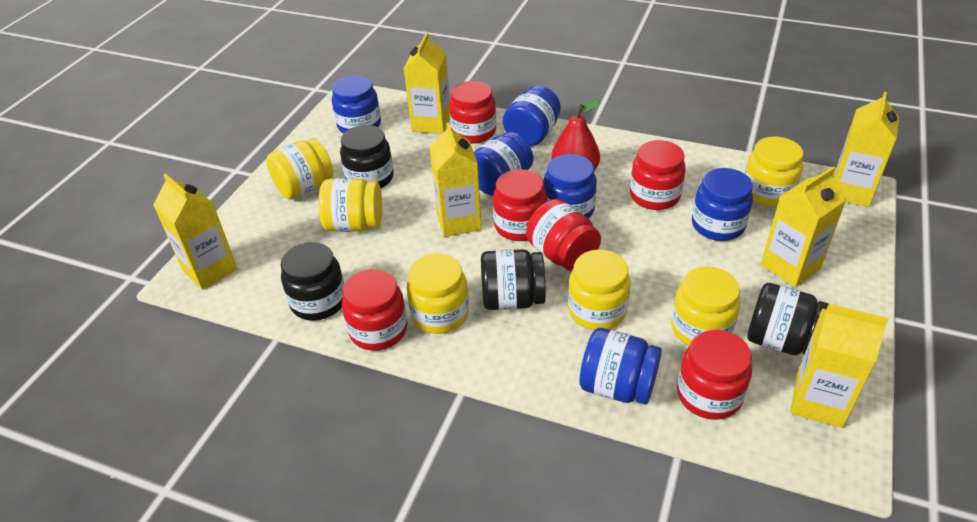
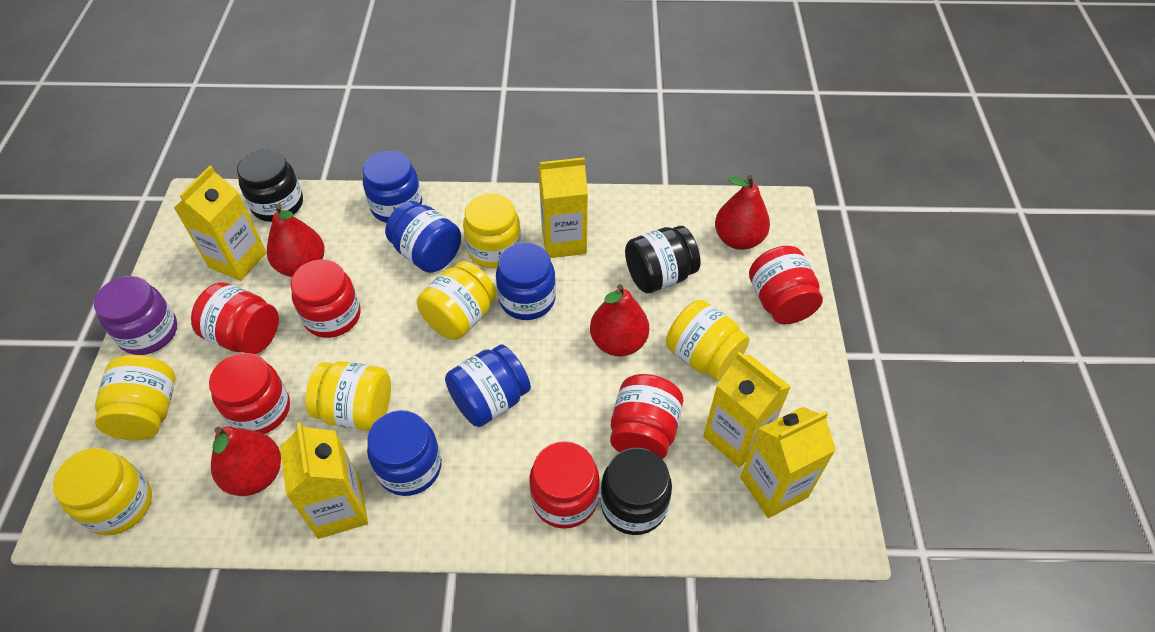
black jar: 4 -> 3
blue jar: 6 -> 5
purple jar: 0 -> 1
red pear: 1 -> 4
yellow carton: 6 -> 5

